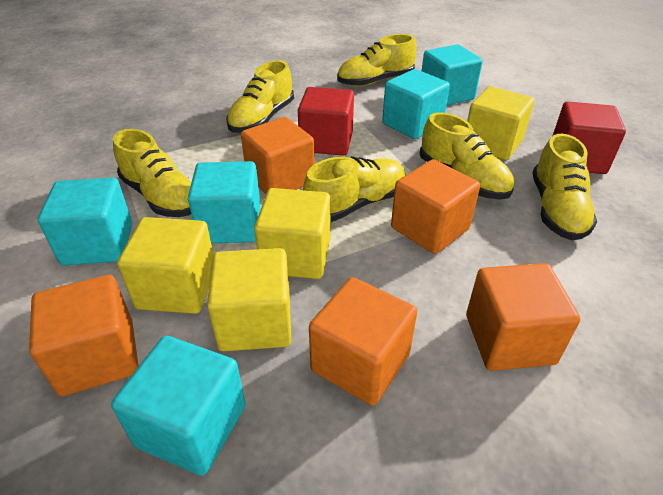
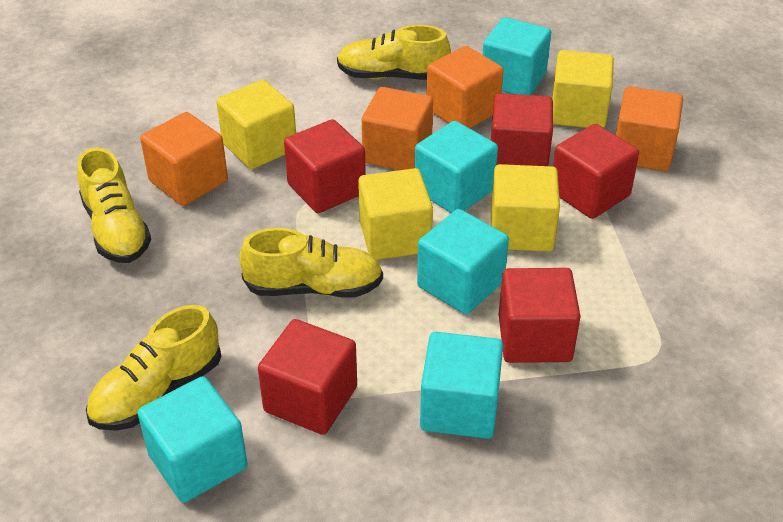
orange cube: 5 -> 4
red cube: 2 -> 5
yellow shoe: 6 -> 4

